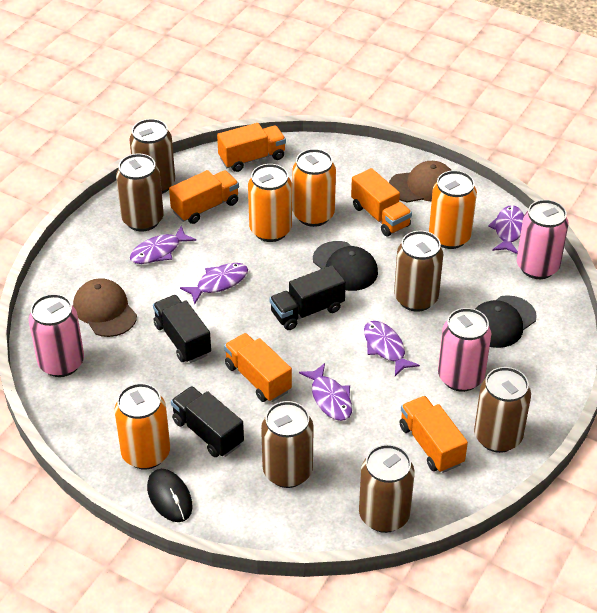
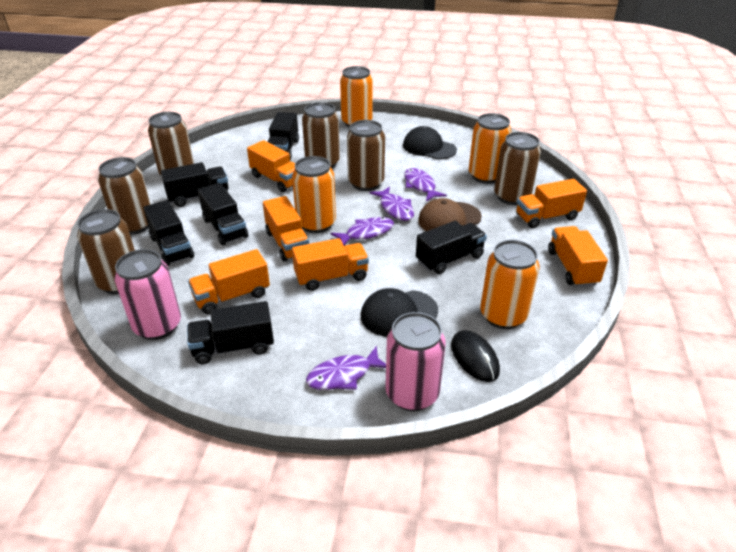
black truck: 3 -> 6
brown cap: 2 -> 1
orange truck: 5 -> 6
pink can: 3 -> 2
purple fish: 5 -> 4

